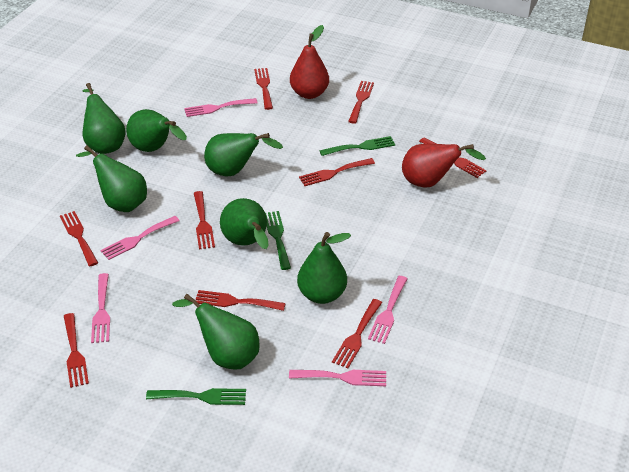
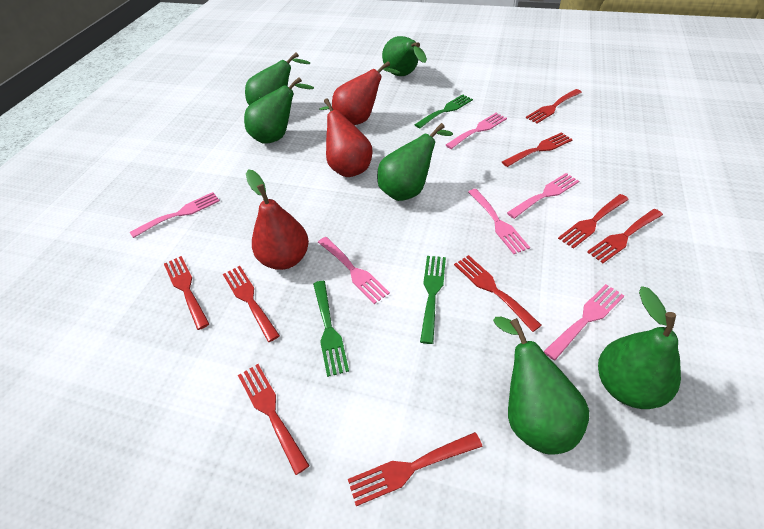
green pear: 7 -> 6
pink fork: 5 -> 6
red pear: 2 -> 3

